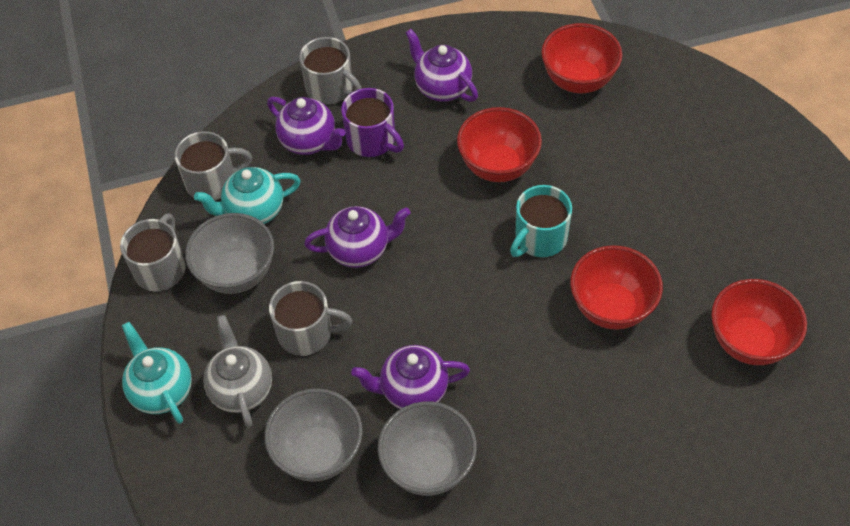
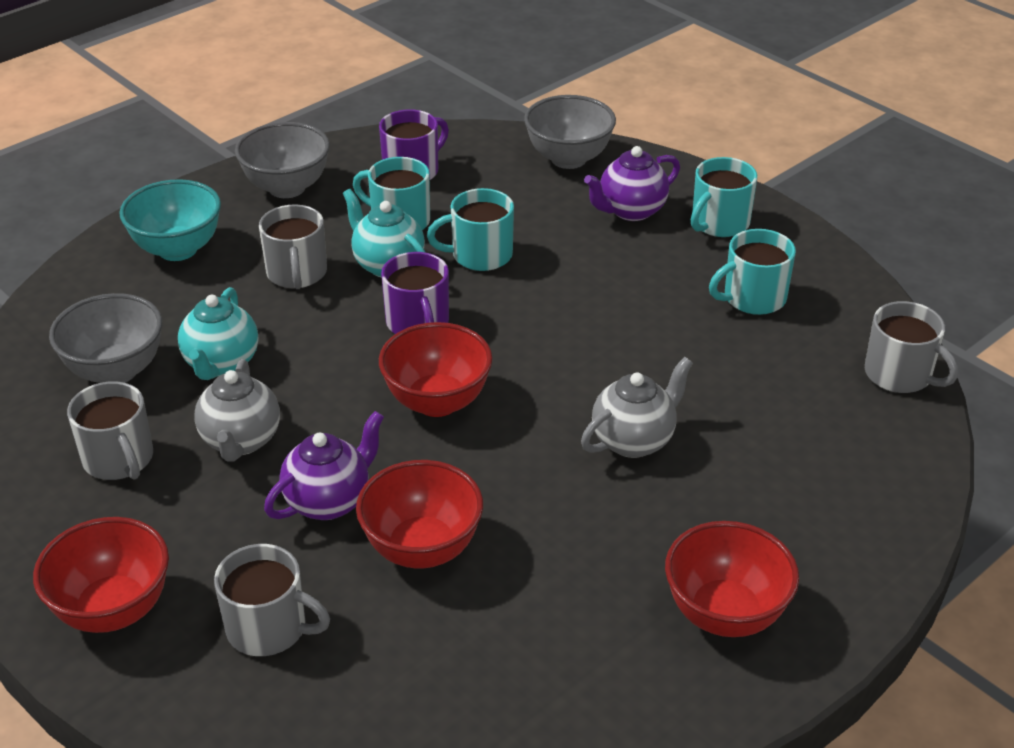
grey teapot: 1 -> 2
purple mug: 1 -> 2
purple teapot: 4 -> 2
turquoise bowl: 0 -> 1
turquoise mug: 1 -> 4

